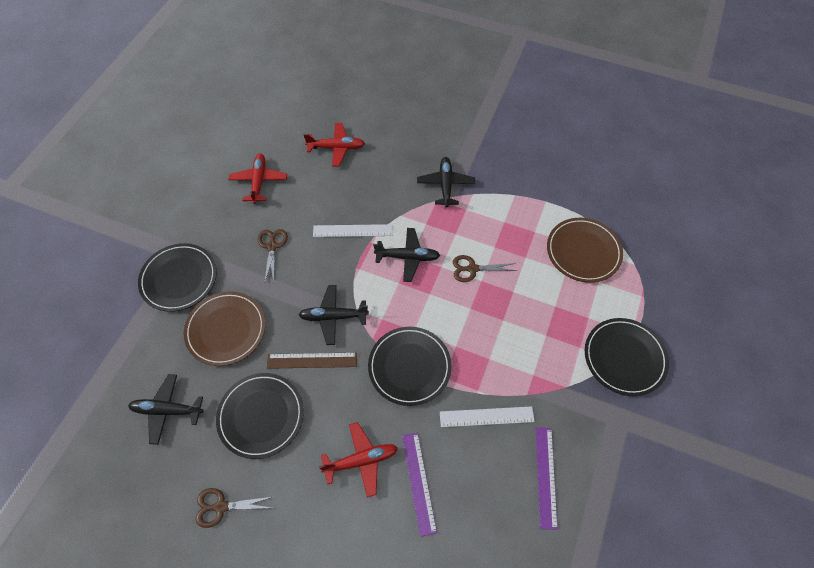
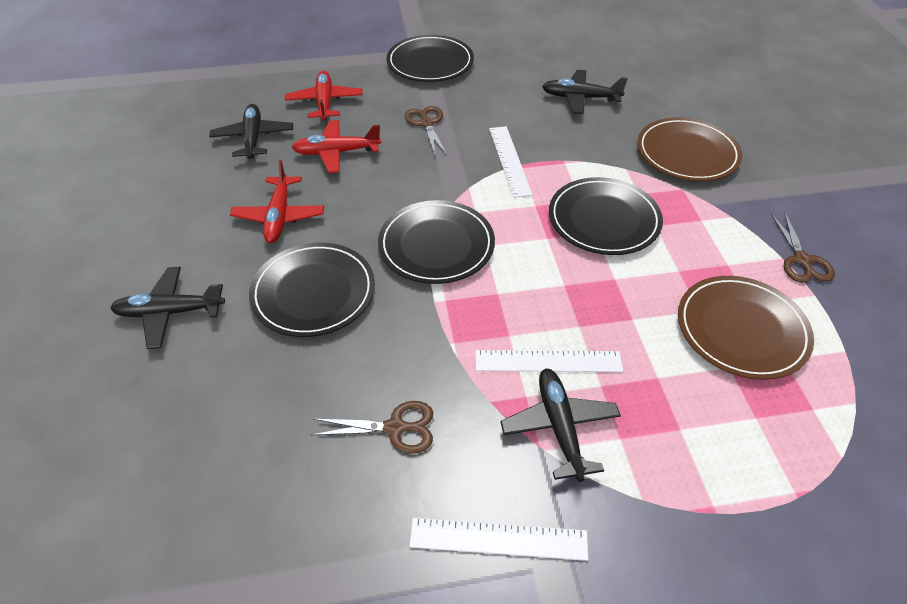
brown ruler: 1 -> 0
purple ruler: 2 -> 0
white ruler: 2 -> 3

